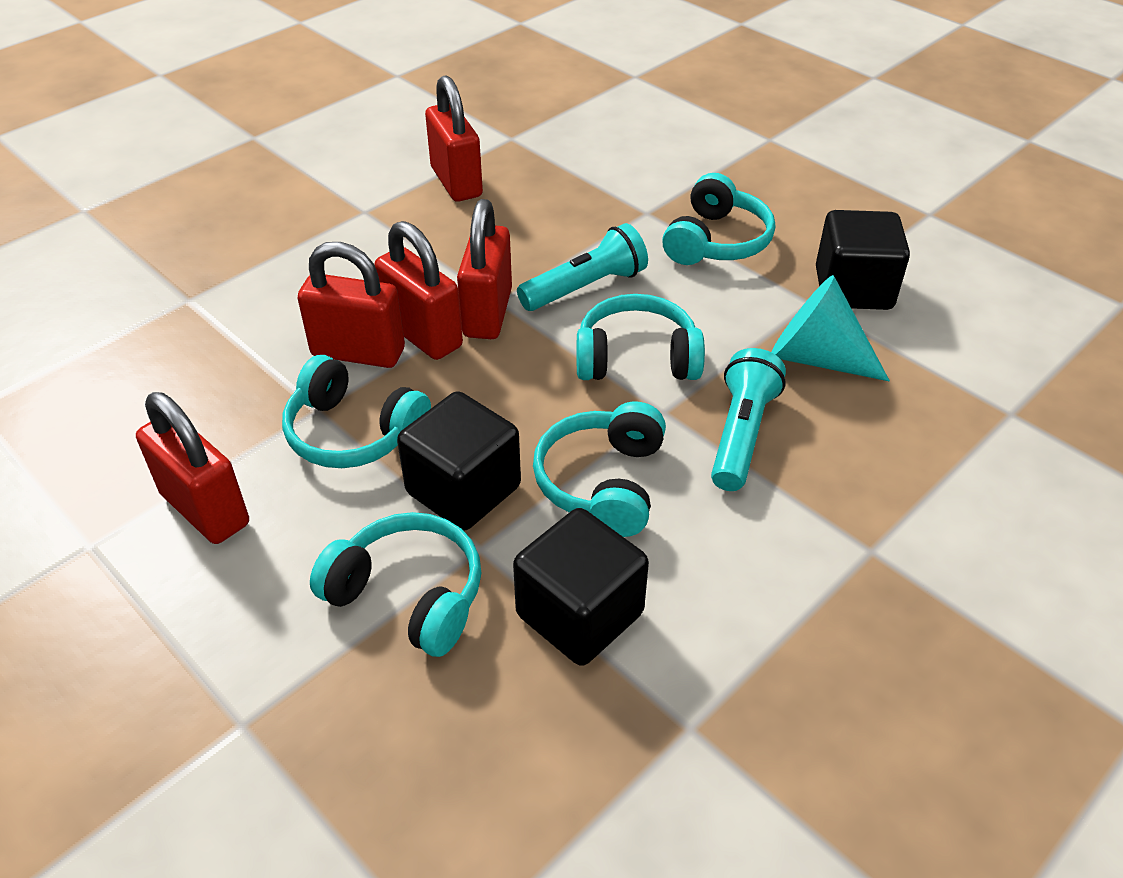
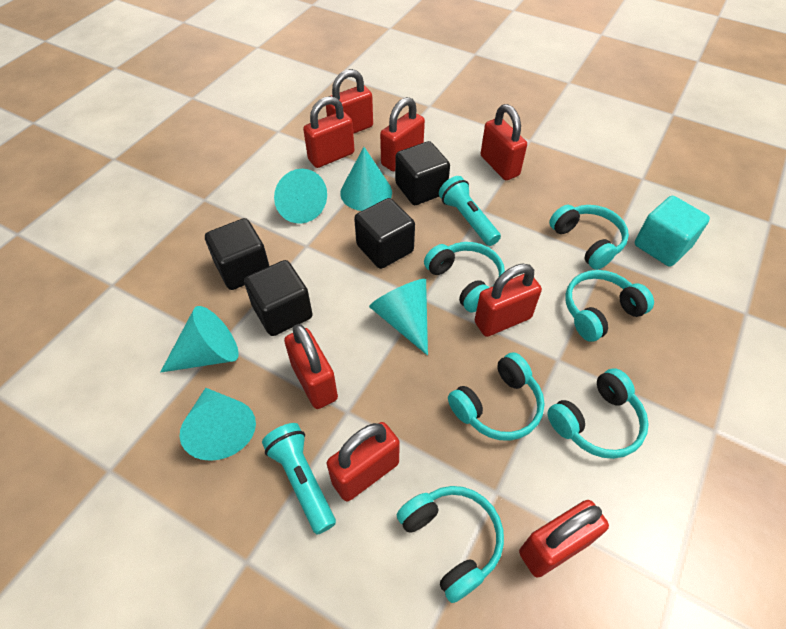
black cube: 3 -> 4
red padlock: 5 -> 8
turquoise cone: 1 -> 5
turquoise cube: 0 -> 1
turquoise headphones: 5 -> 6

